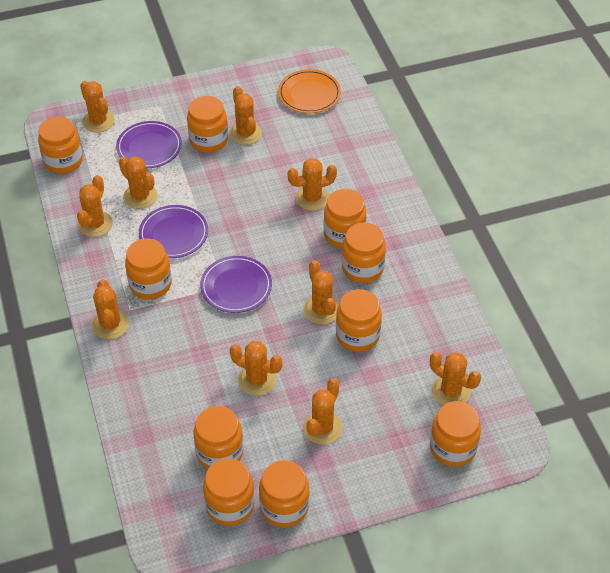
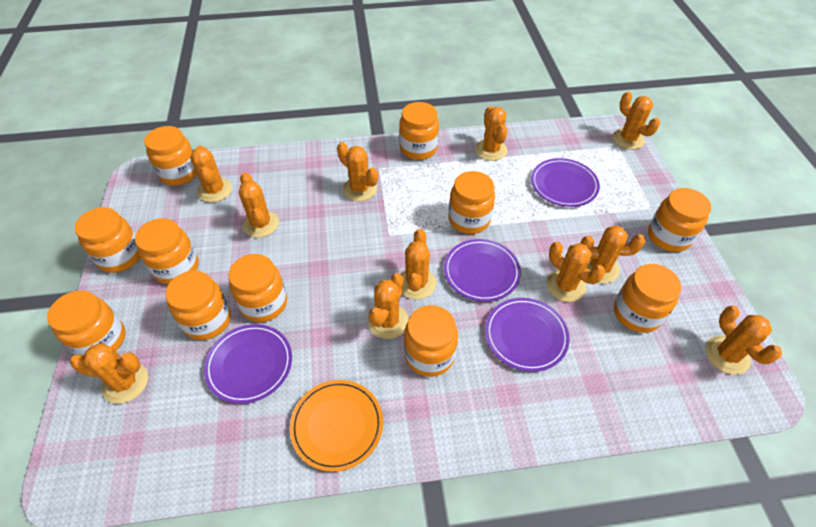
orange cactus: 10 -> 11
orange jar: 10 -> 11
purple plate: 3 -> 4

